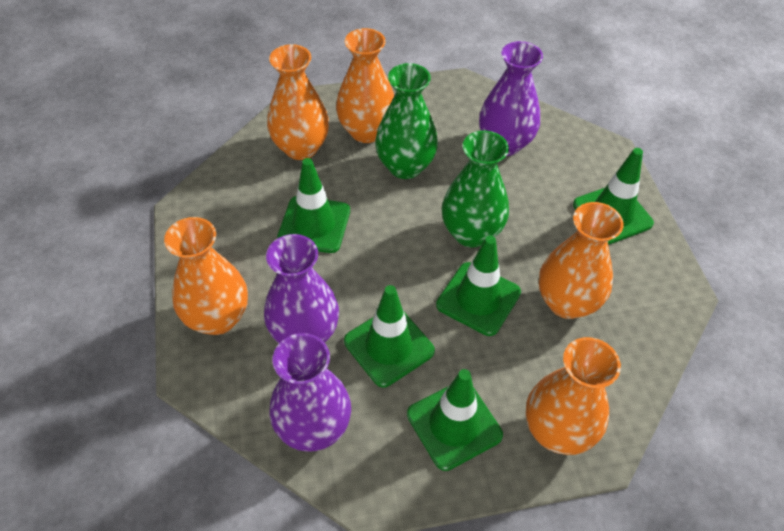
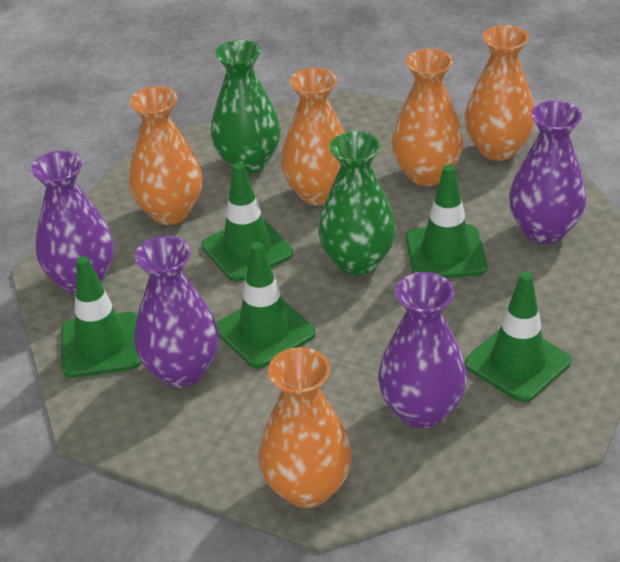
purple vase: 3 -> 4

